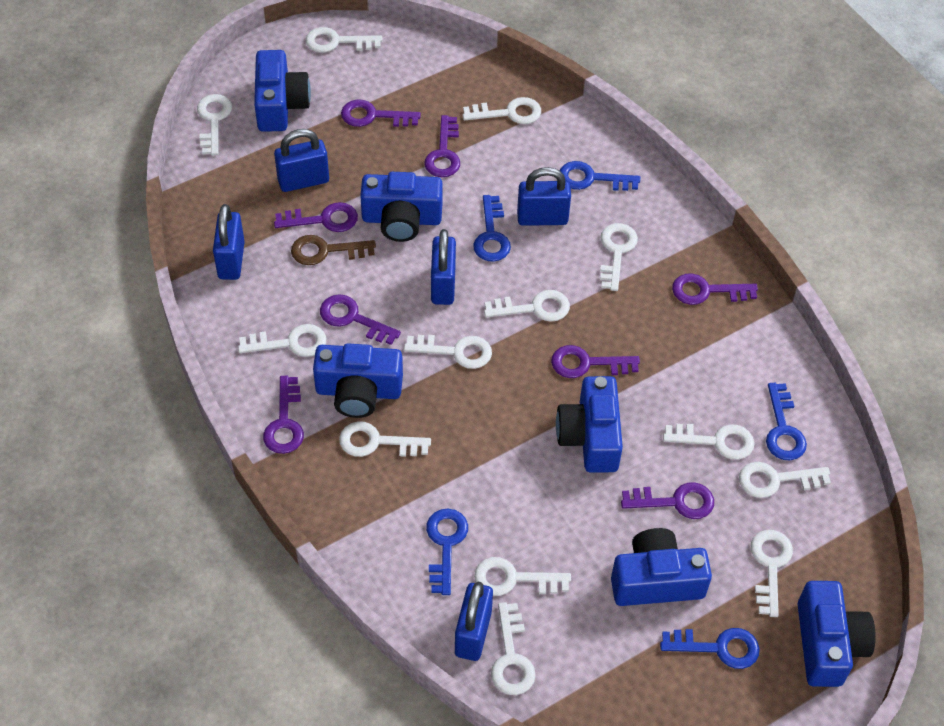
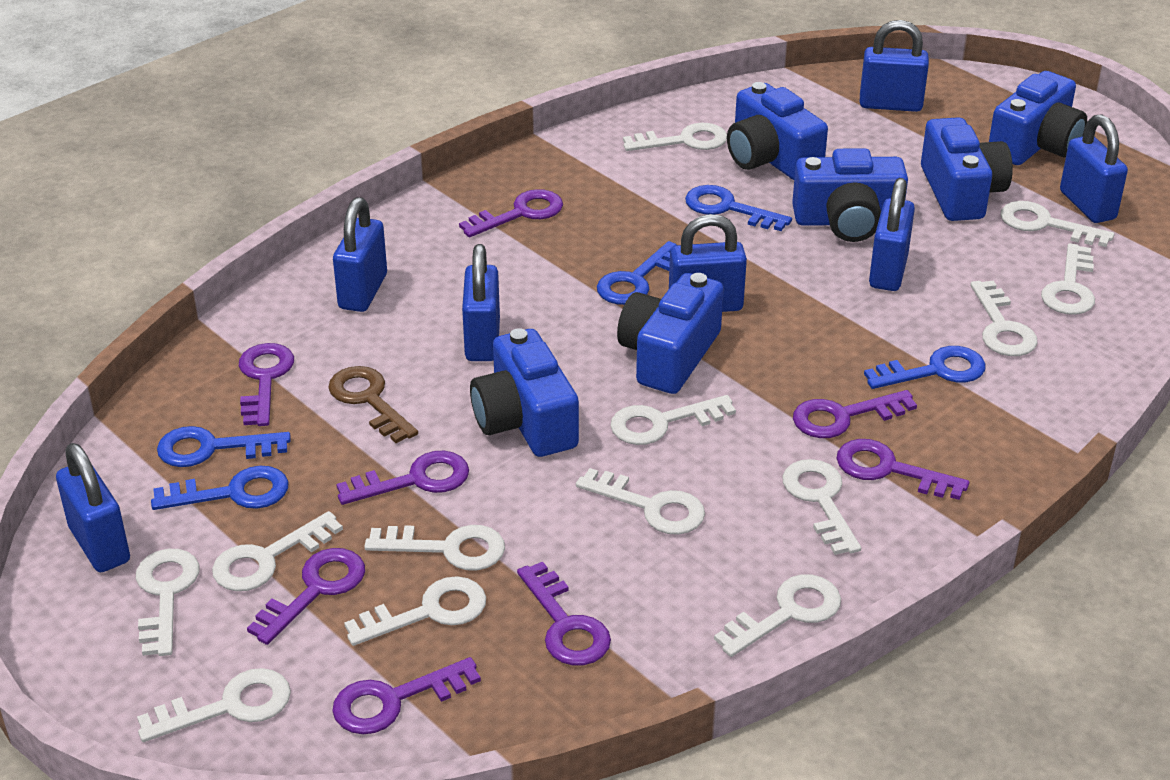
blue padlock: 5 -> 7

